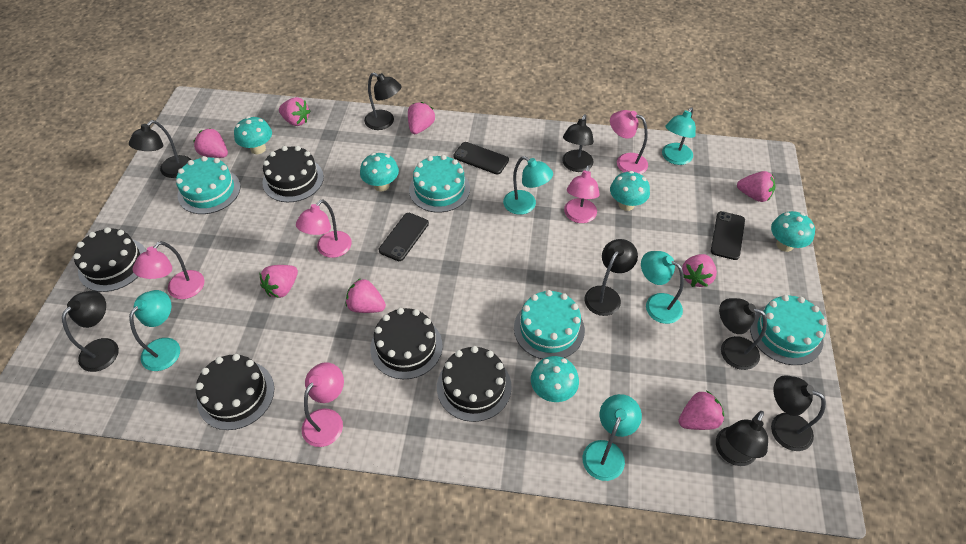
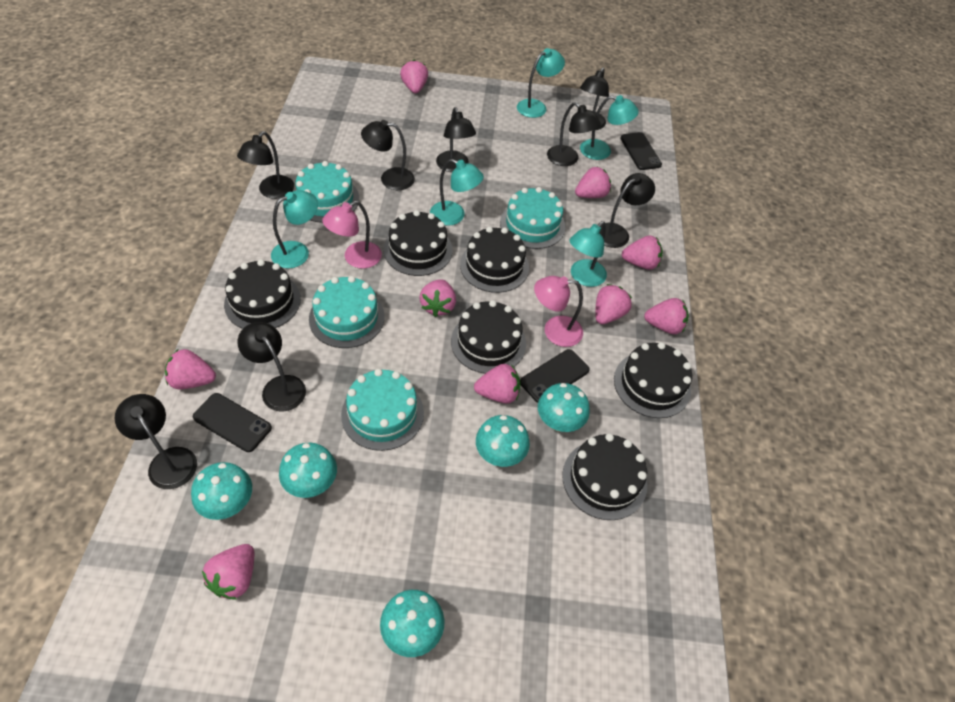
black cake: 5 -> 6
pink lamp: 5 -> 2
pink strawberry: 8 -> 9

